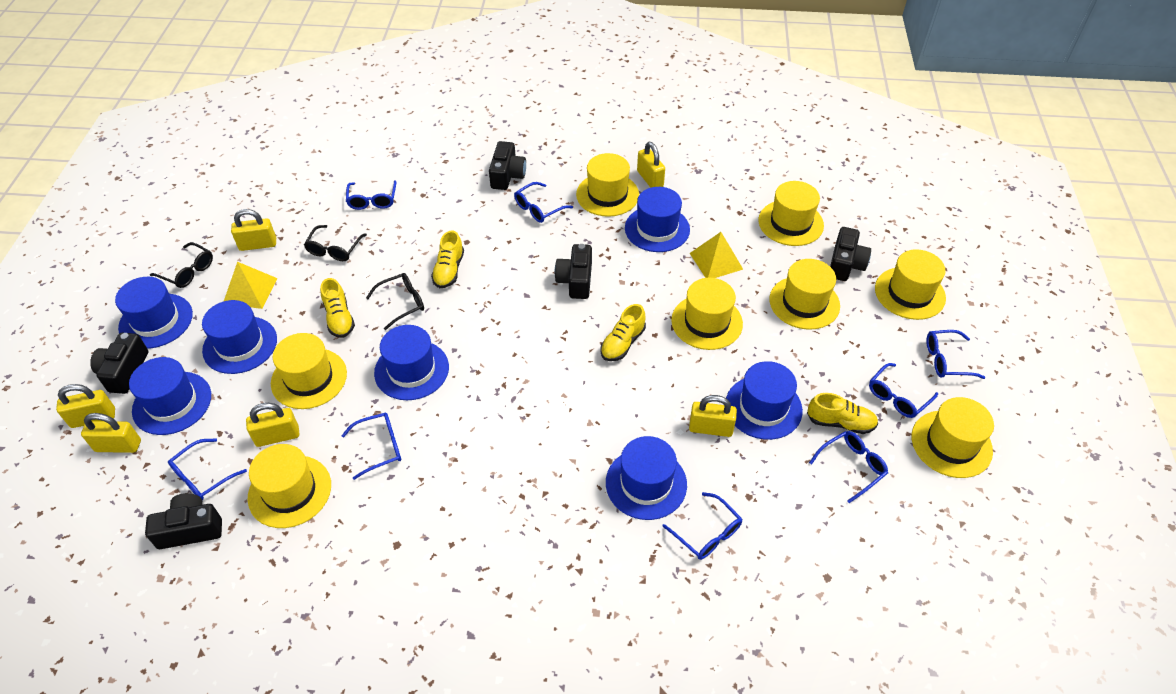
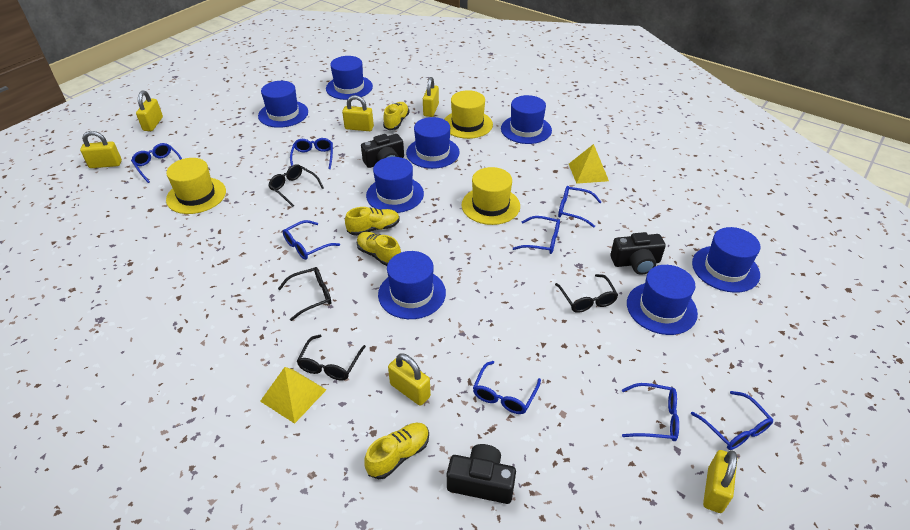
black camera: 5 -> 3
black glasses: 3 -> 4
blue hat: 7 -> 8
yellow hat: 8 -> 3

